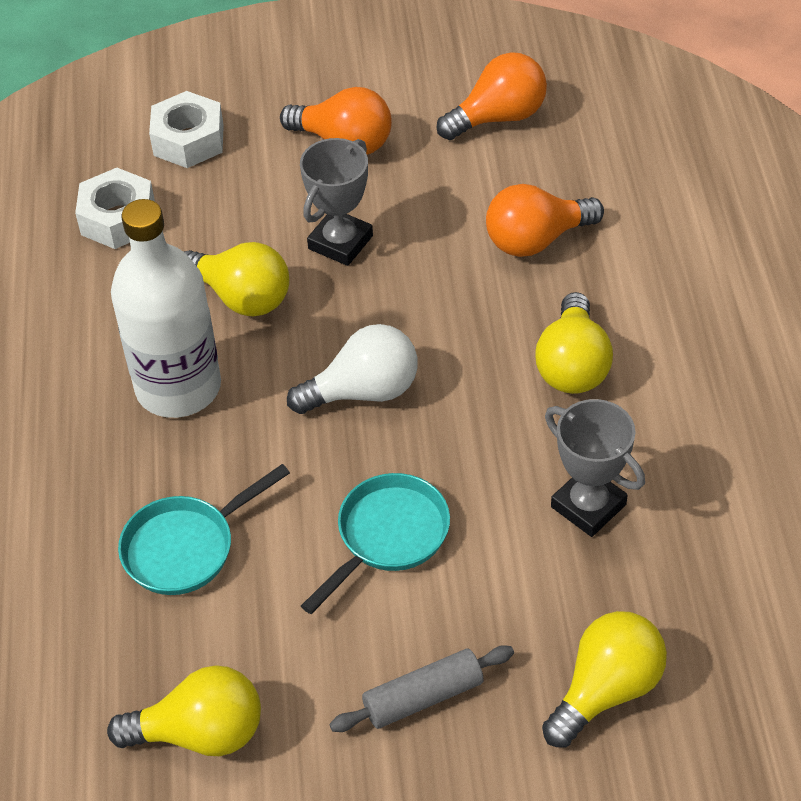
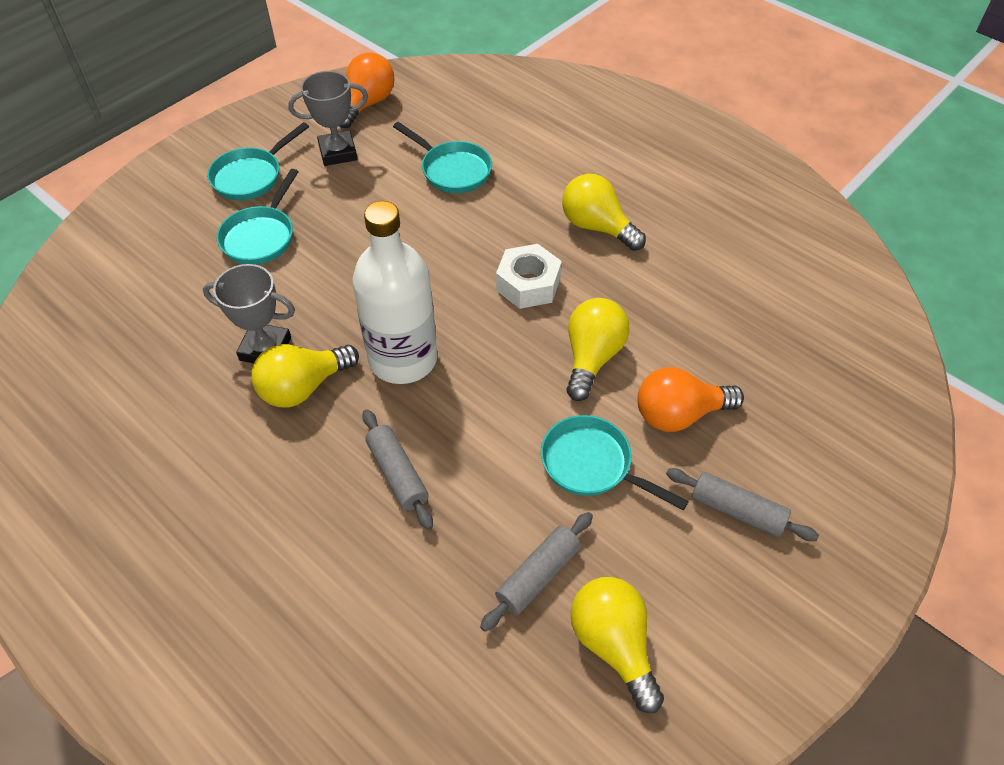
grey rolling pin: 1 -> 3
orange light bulb: 3 -> 2
turquoise pan: 2 -> 4
white light bulb: 1 -> 0
white nut: 2 -> 1

